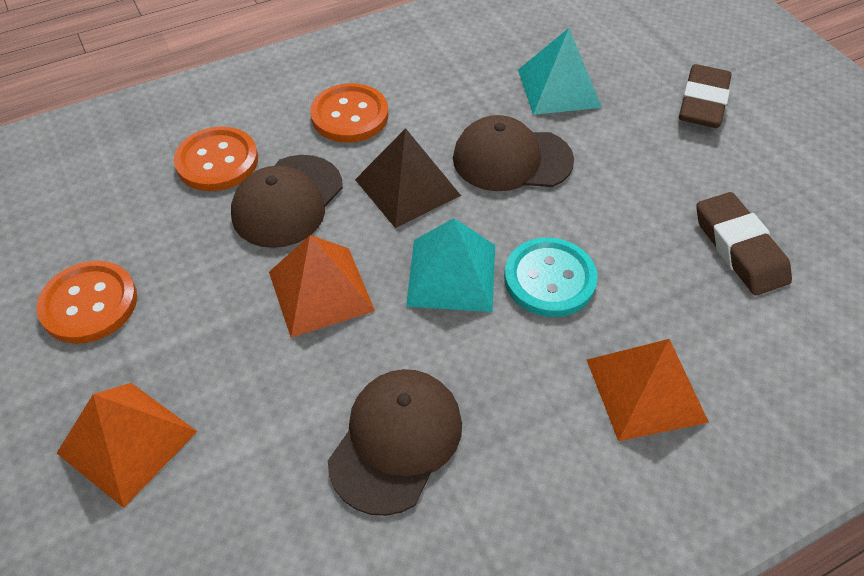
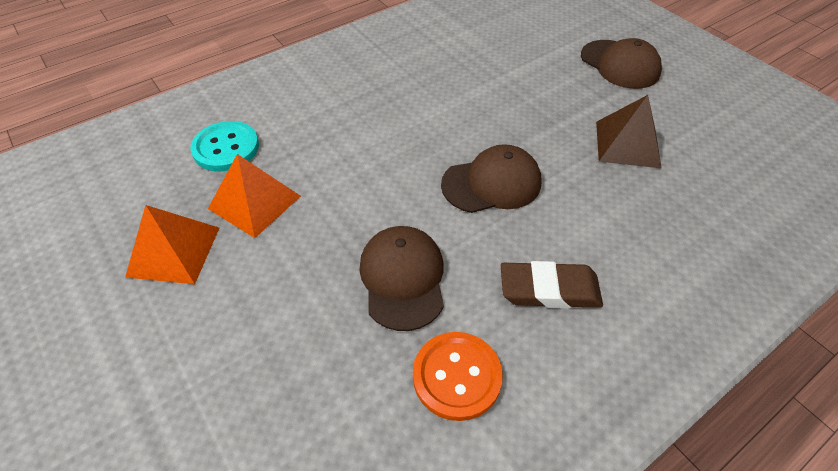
brown eraser: 2 -> 1
orange button: 3 -> 1
orange pyramid: 3 -> 2
turquoise pyramid: 2 -> 0

